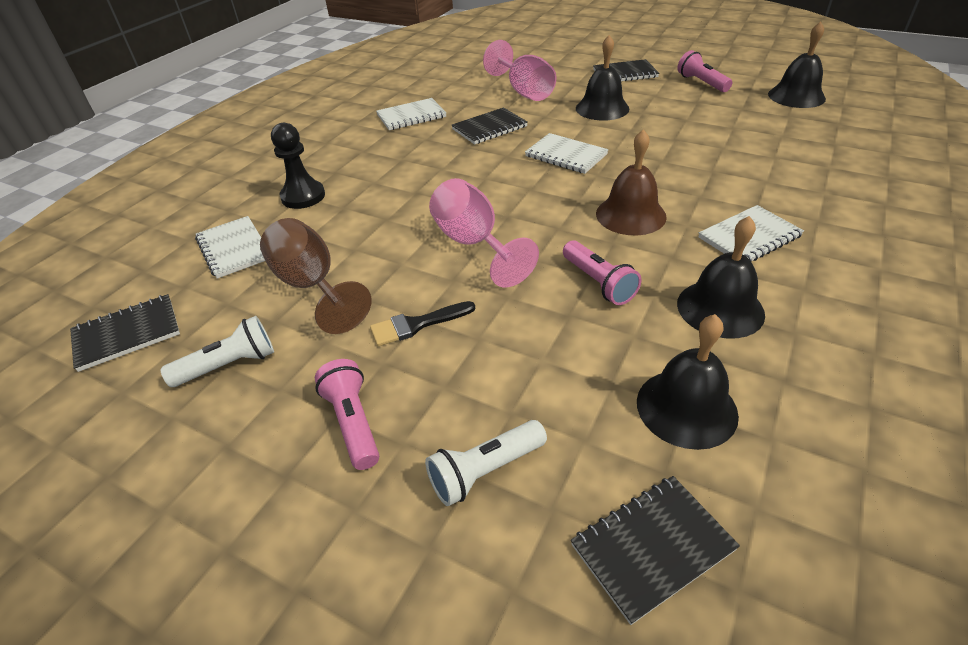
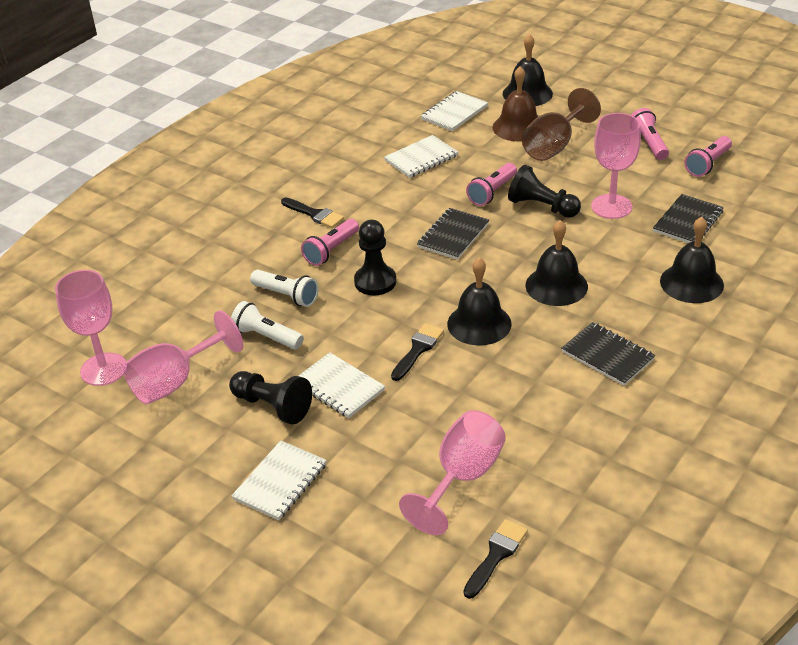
black brush: 1 -> 3
black notebook: 4 -> 3
black pawn: 1 -> 3
pink flashlight: 3 -> 4
pink goblet: 2 -> 4

